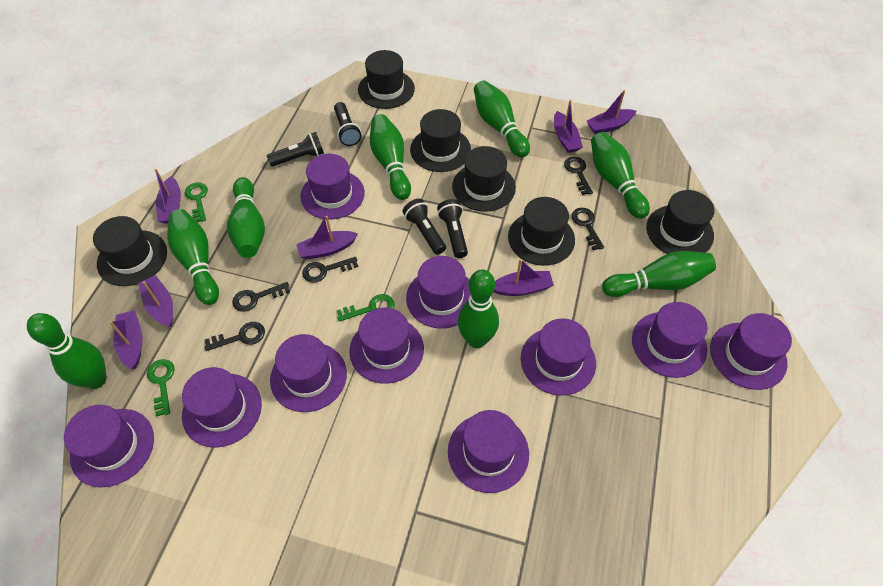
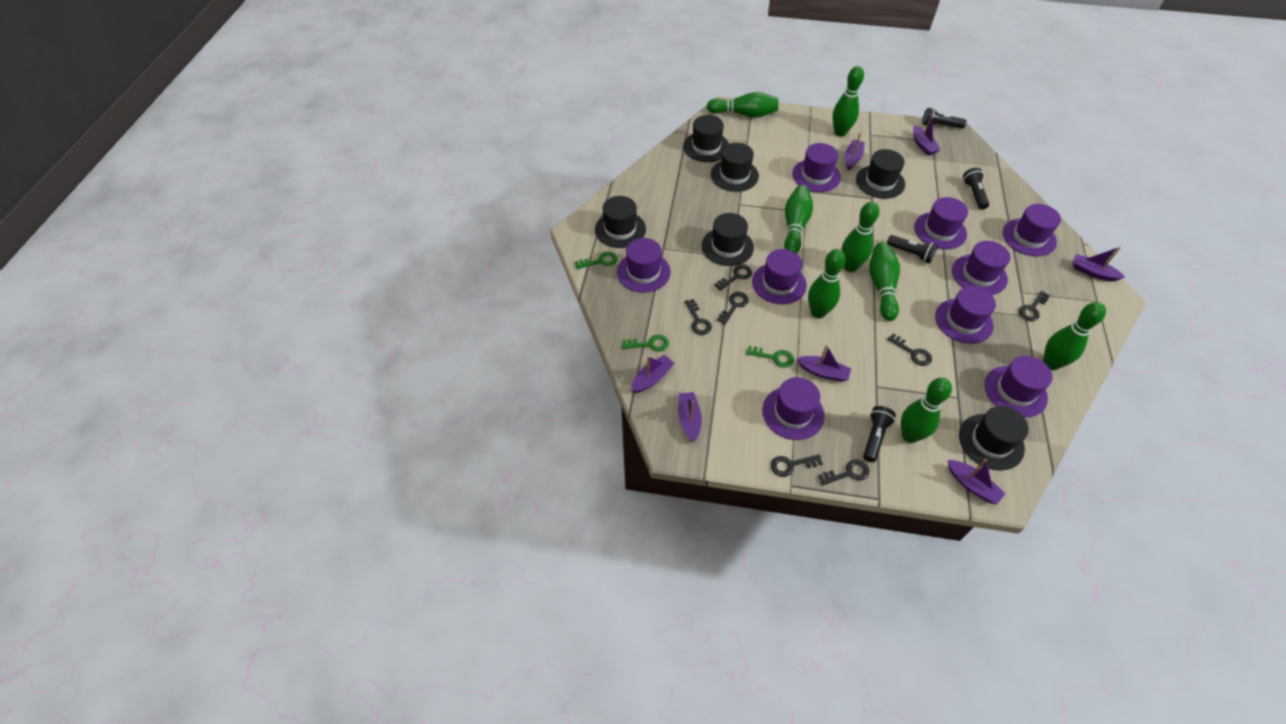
black key: 5 -> 7
purple hat: 10 -> 9

